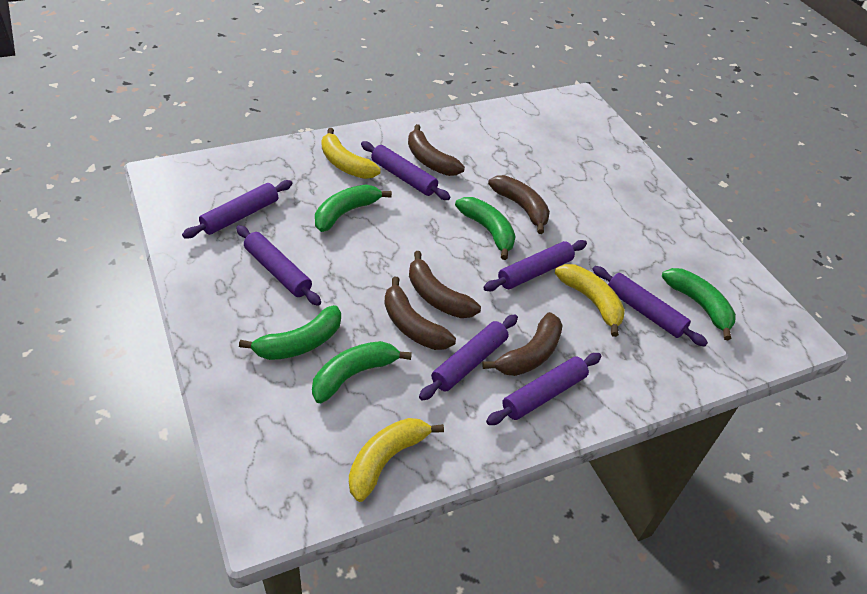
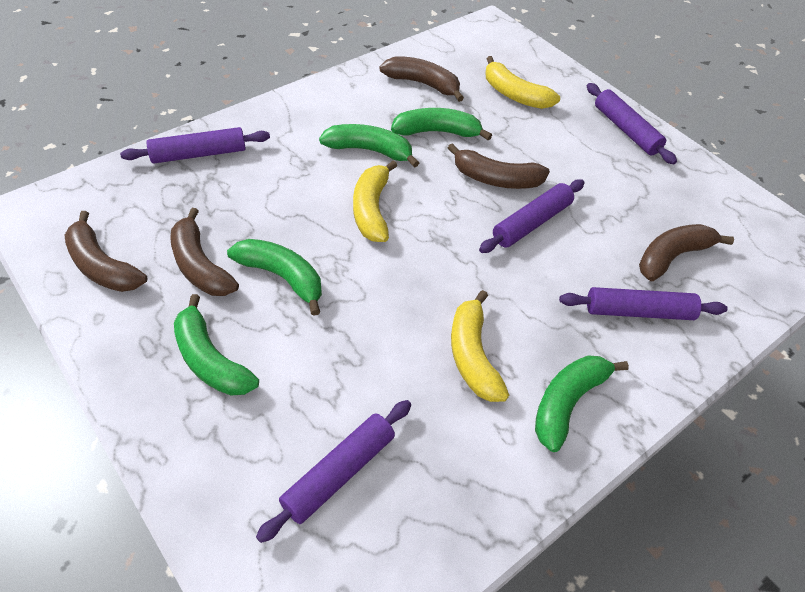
purple rolling pin: 7 -> 5

